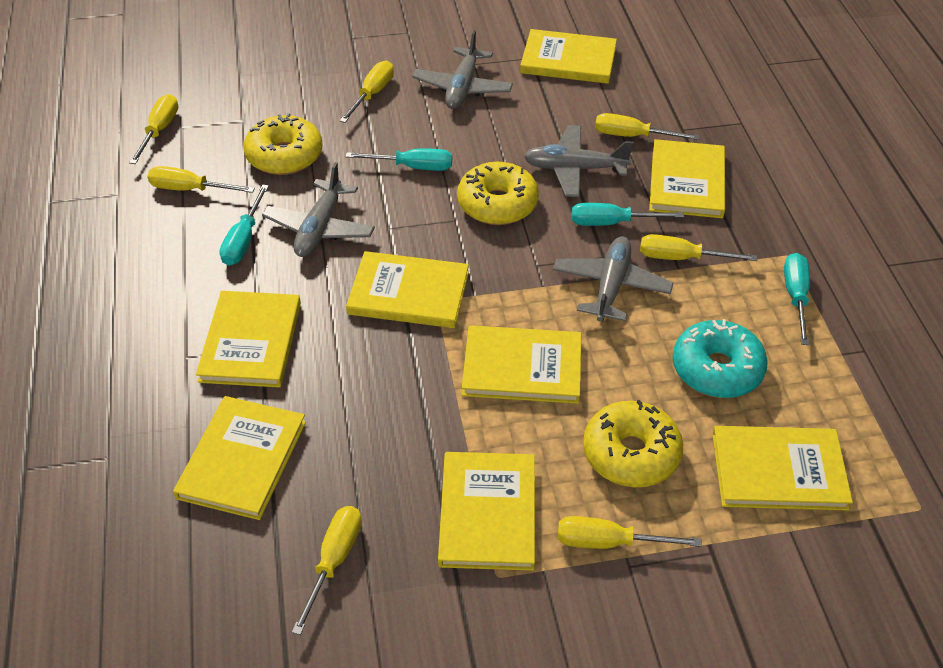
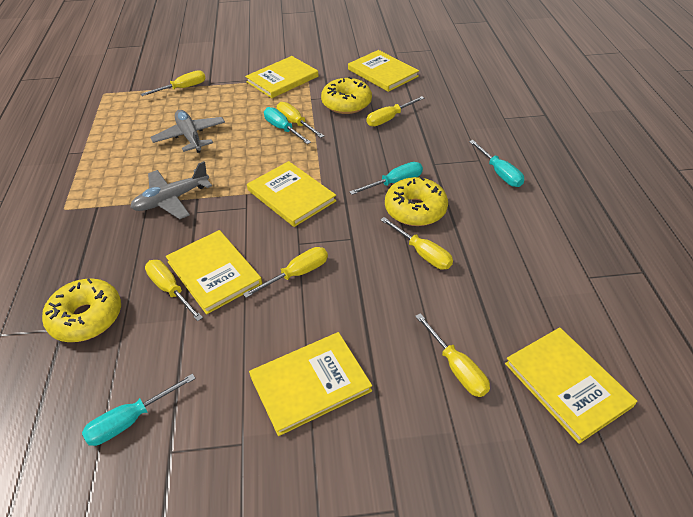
grey plane: 4 -> 2
turquoise donut: 1 -> 0
yellow book: 8 -> 6

